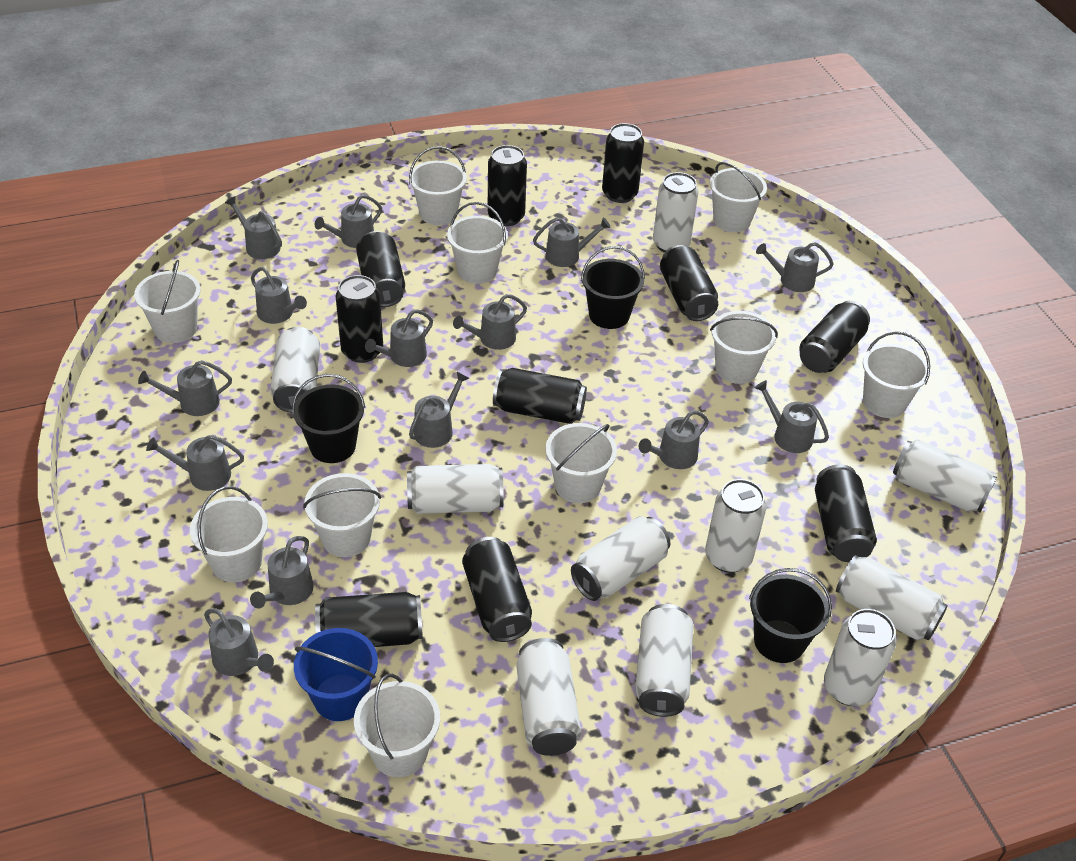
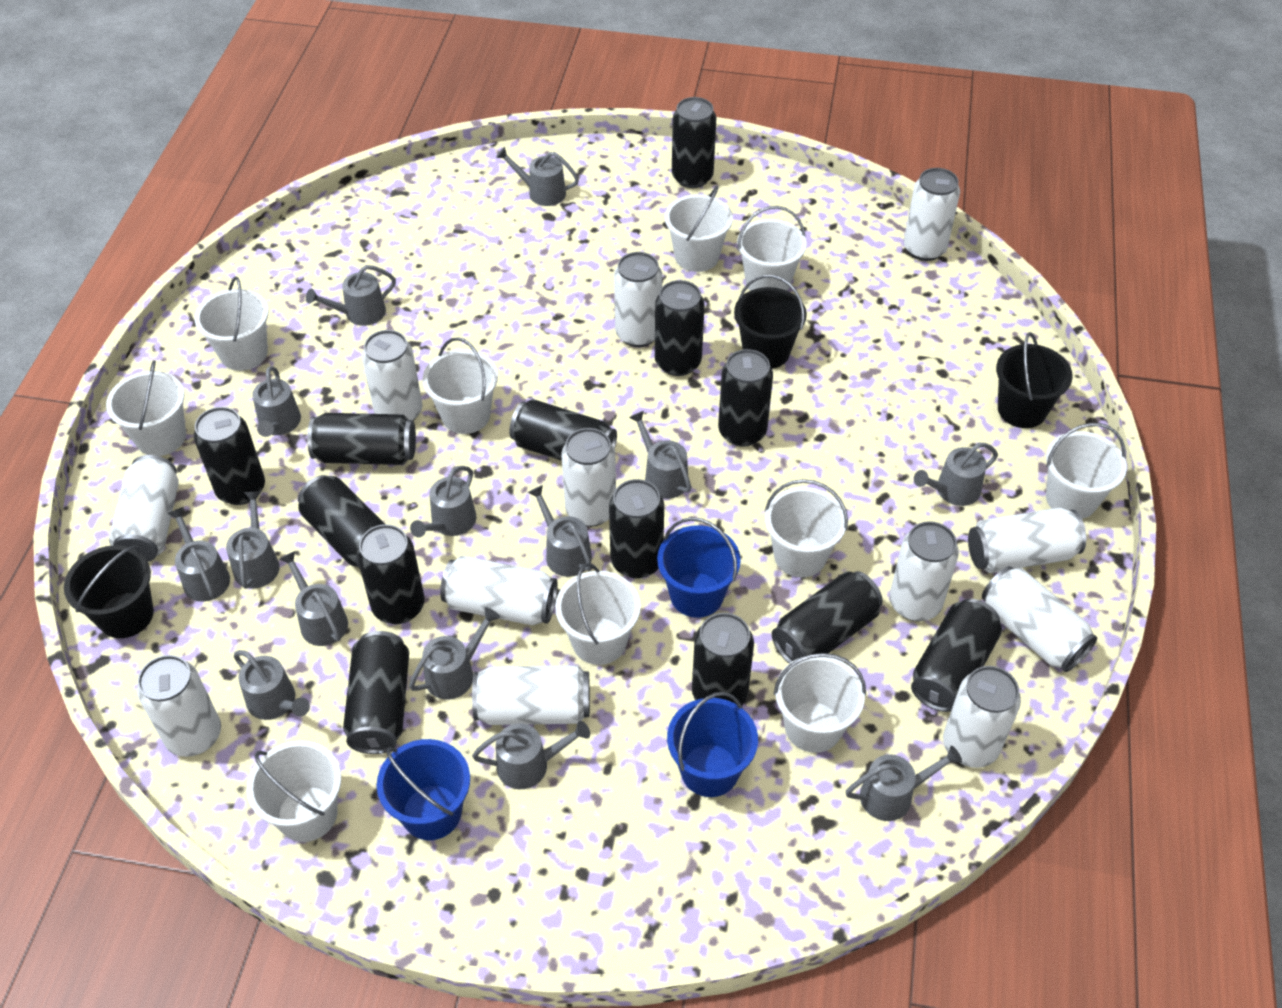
black can: 10 -> 13
blue bucket: 1 -> 3
white can: 10 -> 12

